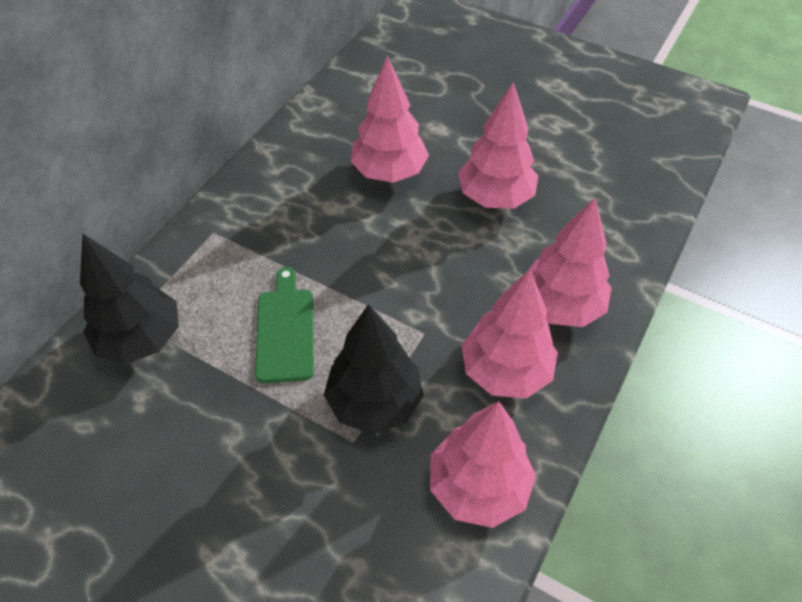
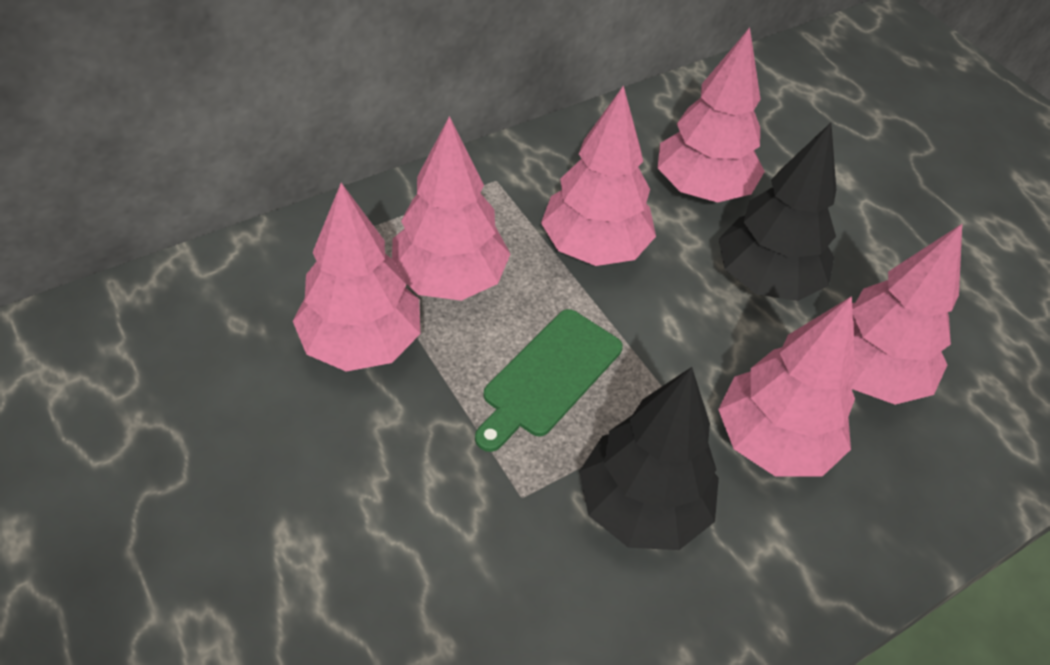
pink tree: 5 -> 6

